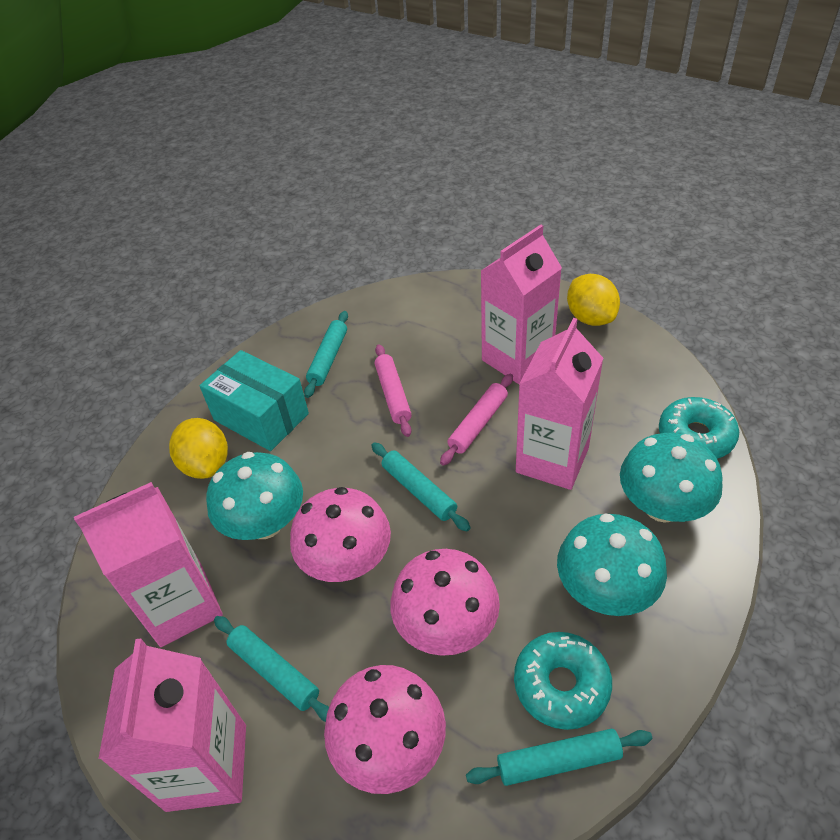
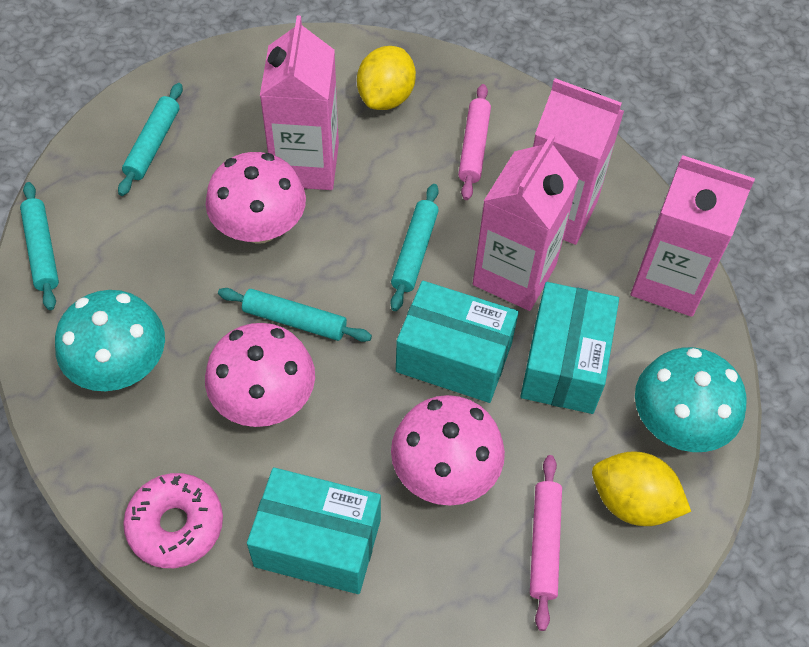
pink donut: 0 -> 1
turquoise box: 1 -> 3
turquoise donut: 2 -> 0
turquoise mushroom: 3 -> 2

